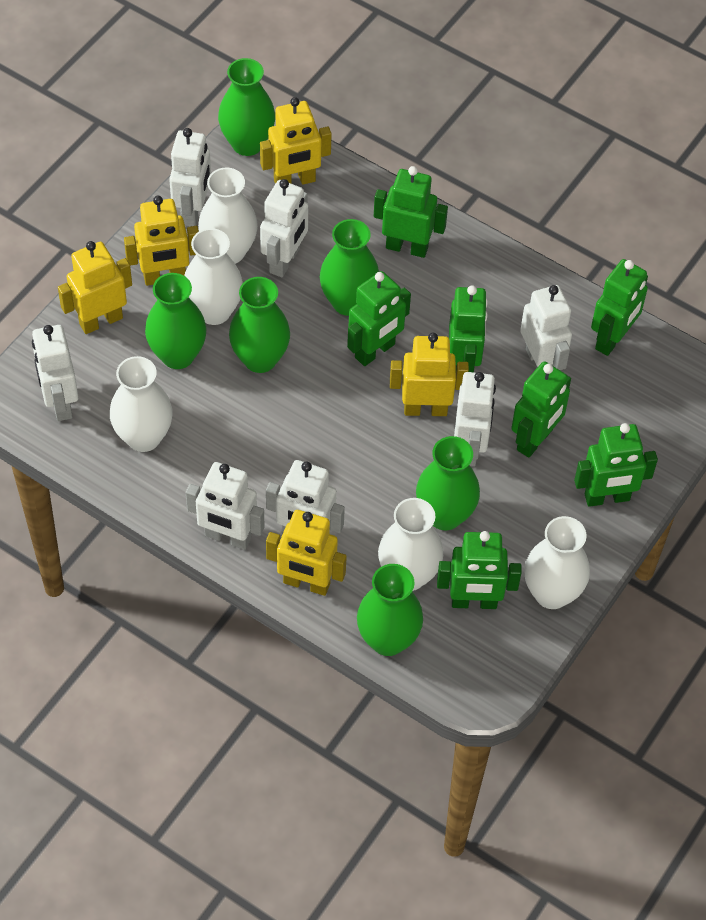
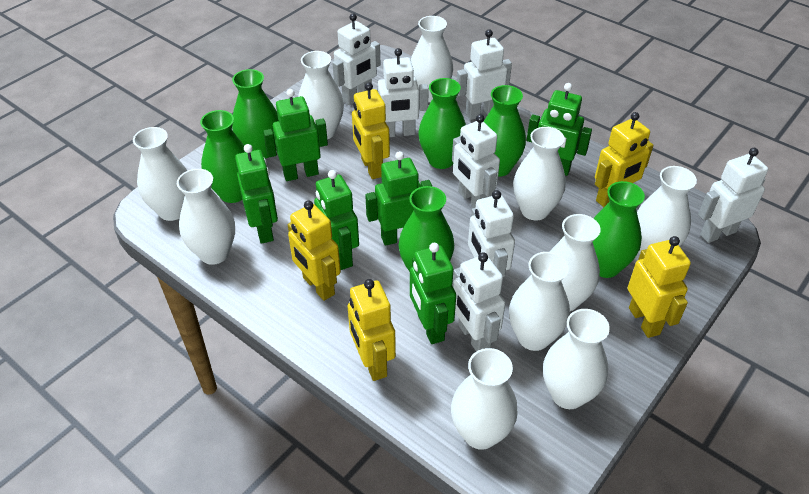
green robot: 7 -> 6
white vase: 5 -> 10

